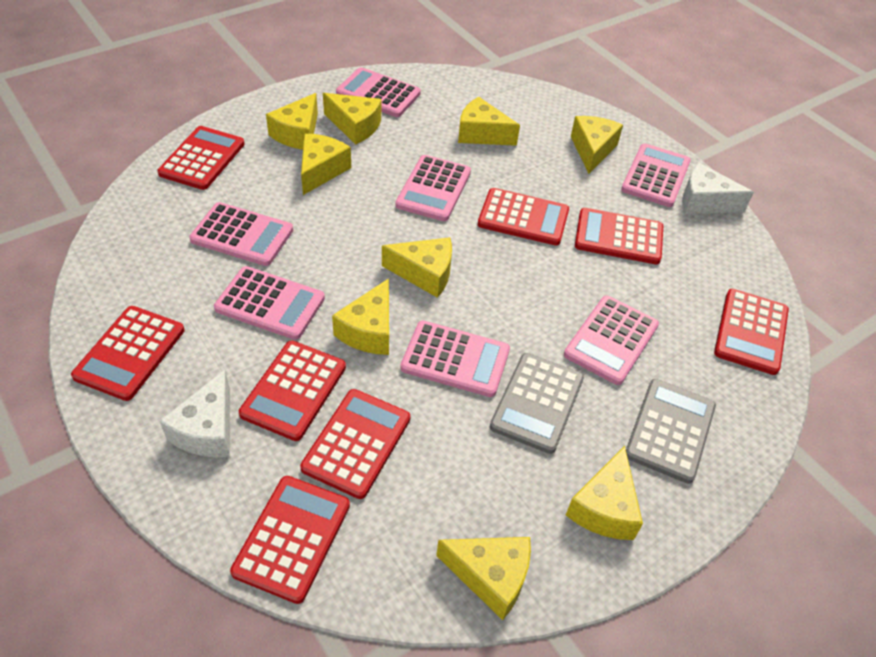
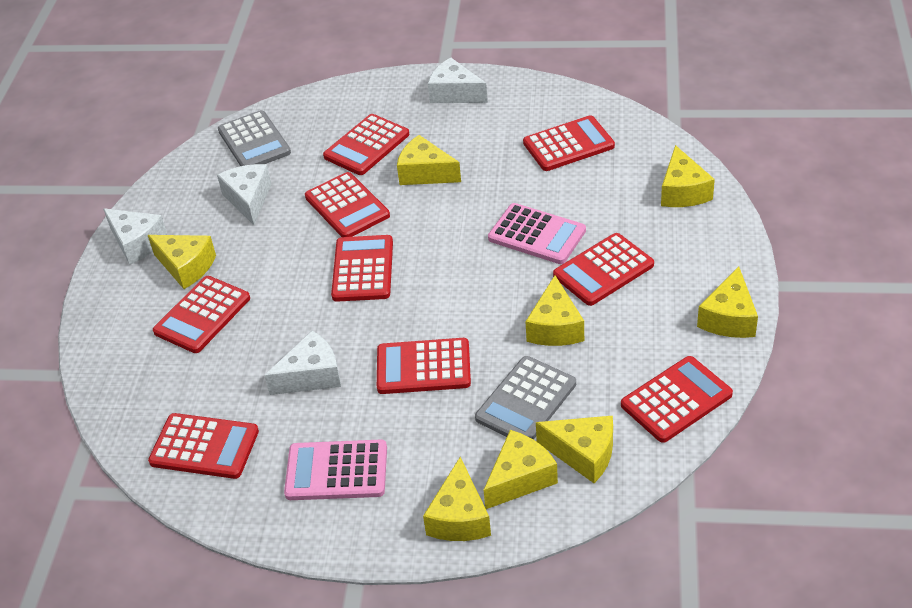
pink calculator: 7 -> 2
red calculator: 8 -> 9
white cheese: 2 -> 4
yellow cheese: 9 -> 8

